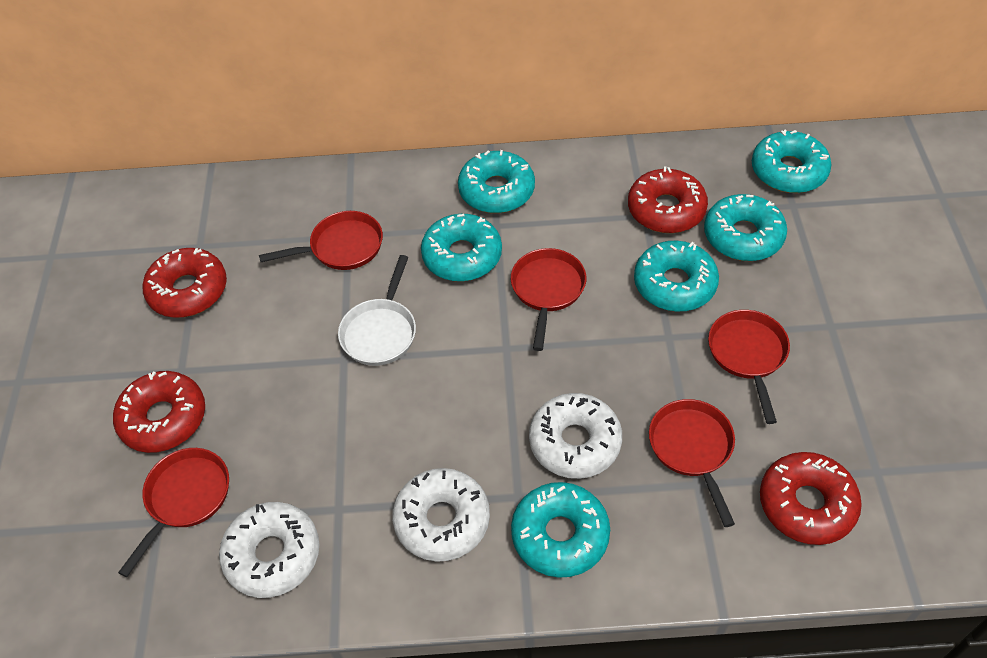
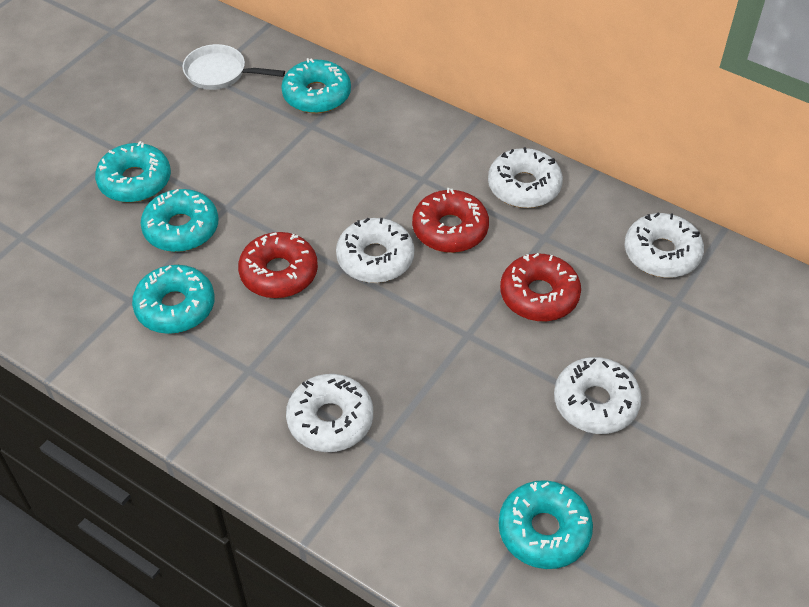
red donut: 4 -> 3
red pan: 5 -> 0
turquoise donut: 6 -> 5
white donut: 3 -> 5

